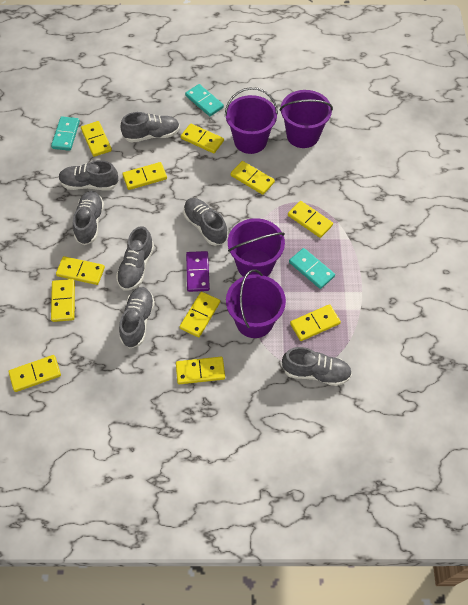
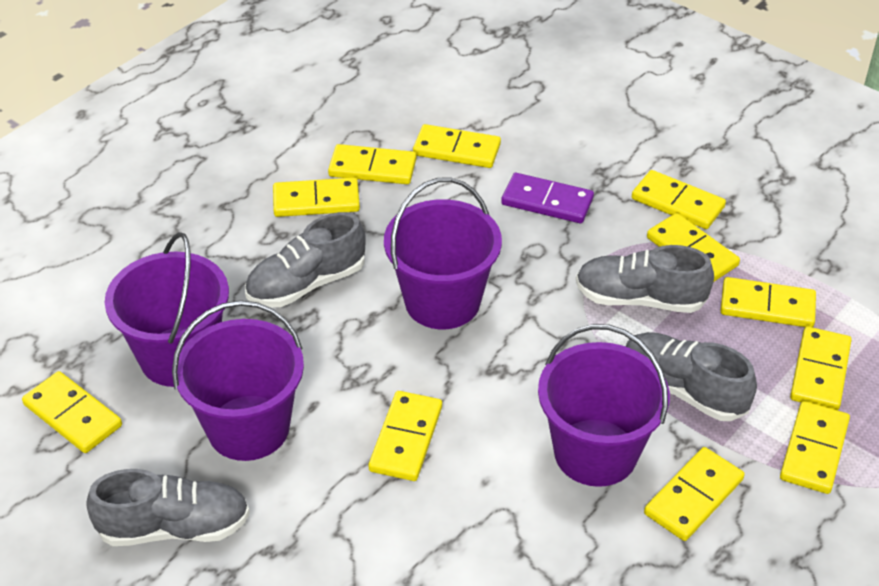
grey shoe: 7 -> 4
turquoise domino: 3 -> 0

